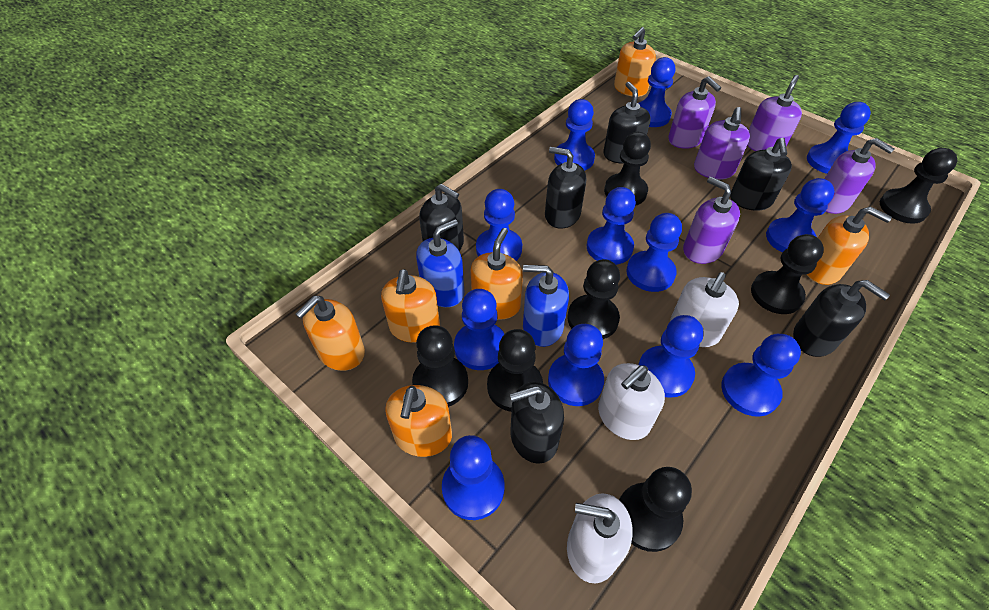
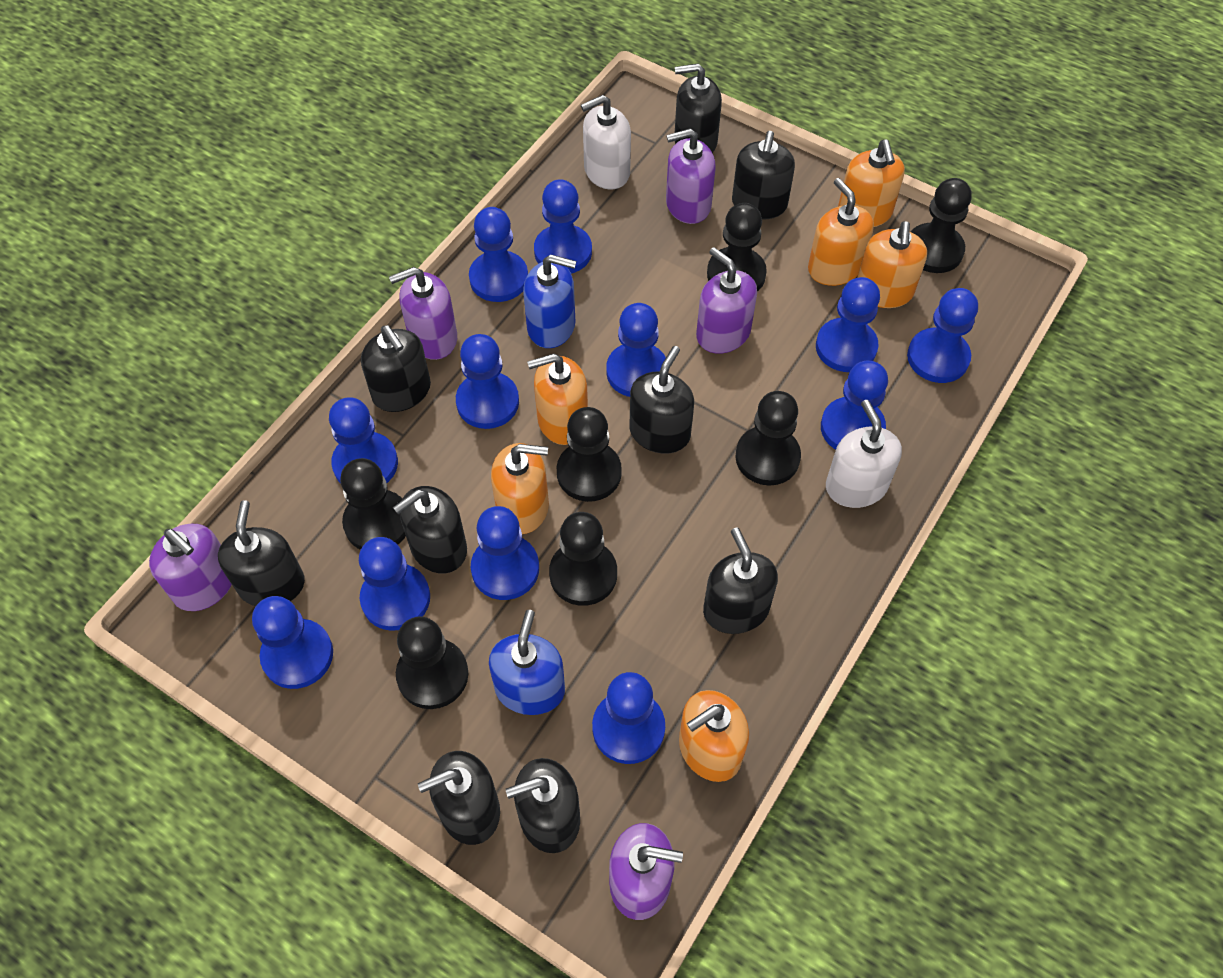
black soap dispenser: 6 -> 9
white soap dispenser: 3 -> 2

